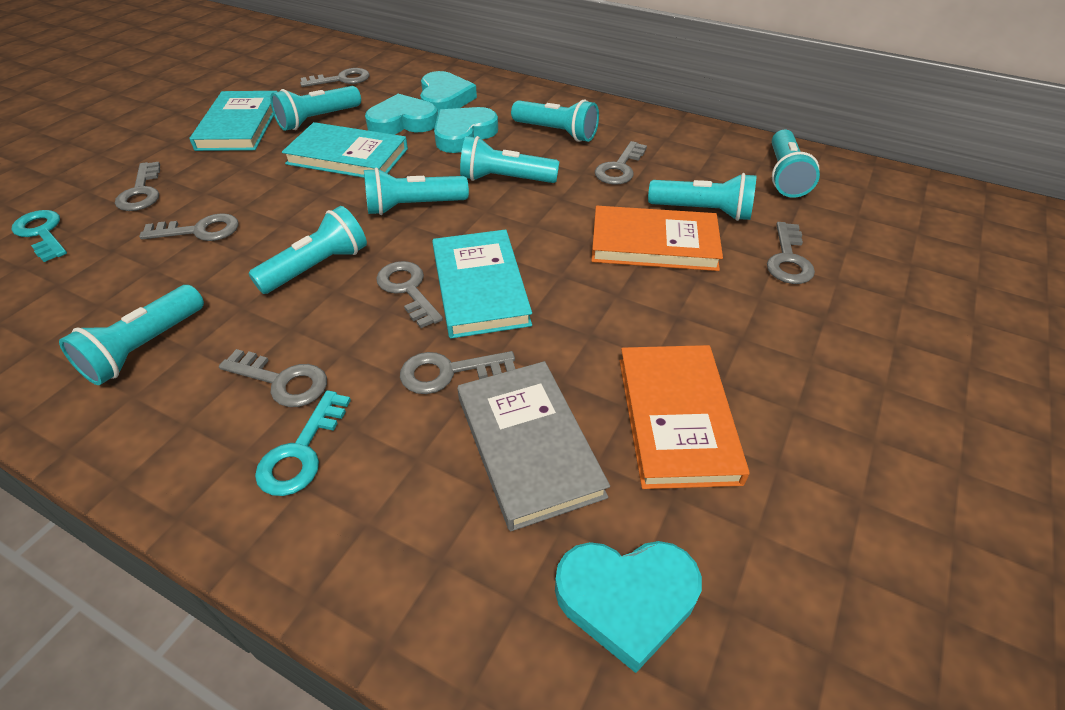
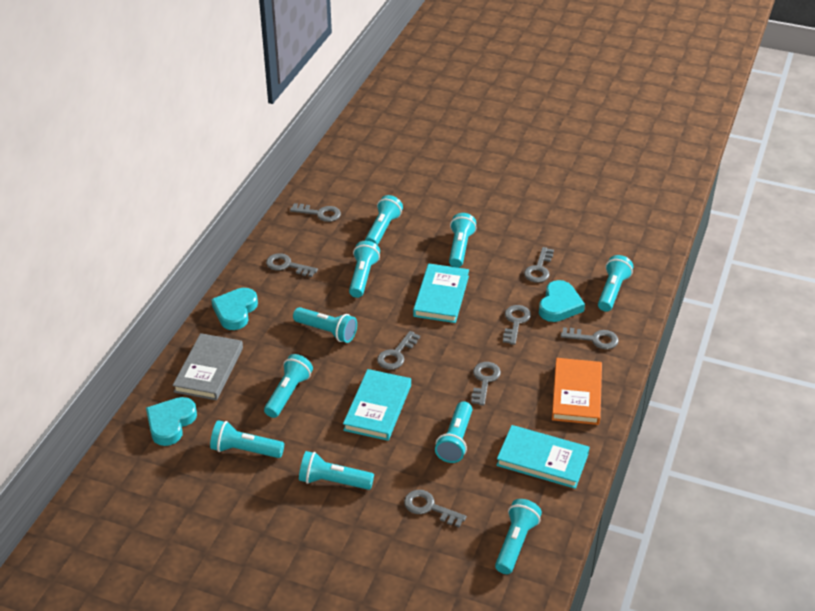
orange book: 2 -> 1
turquoise flashlight: 8 -> 10
turquoise heart: 4 -> 3
turquoise key: 2 -> 0

